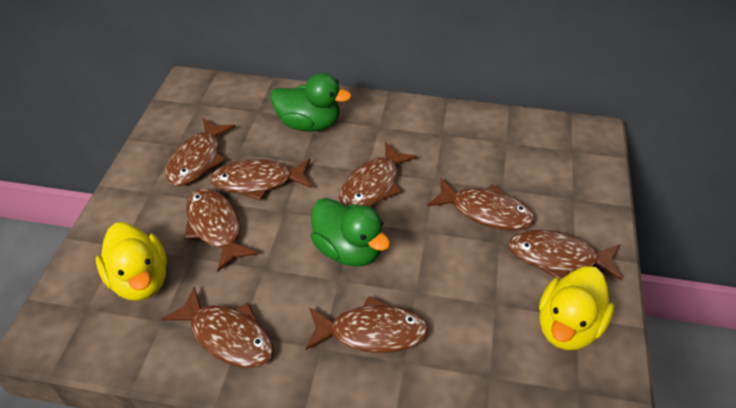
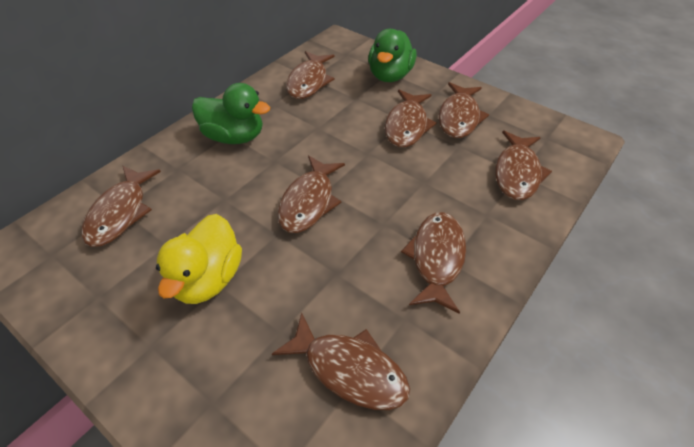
yellow duck: 2 -> 1

